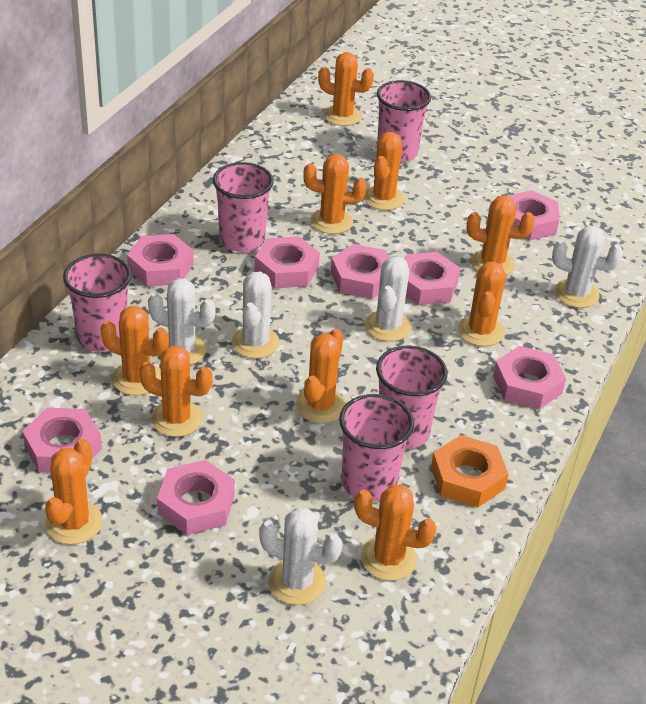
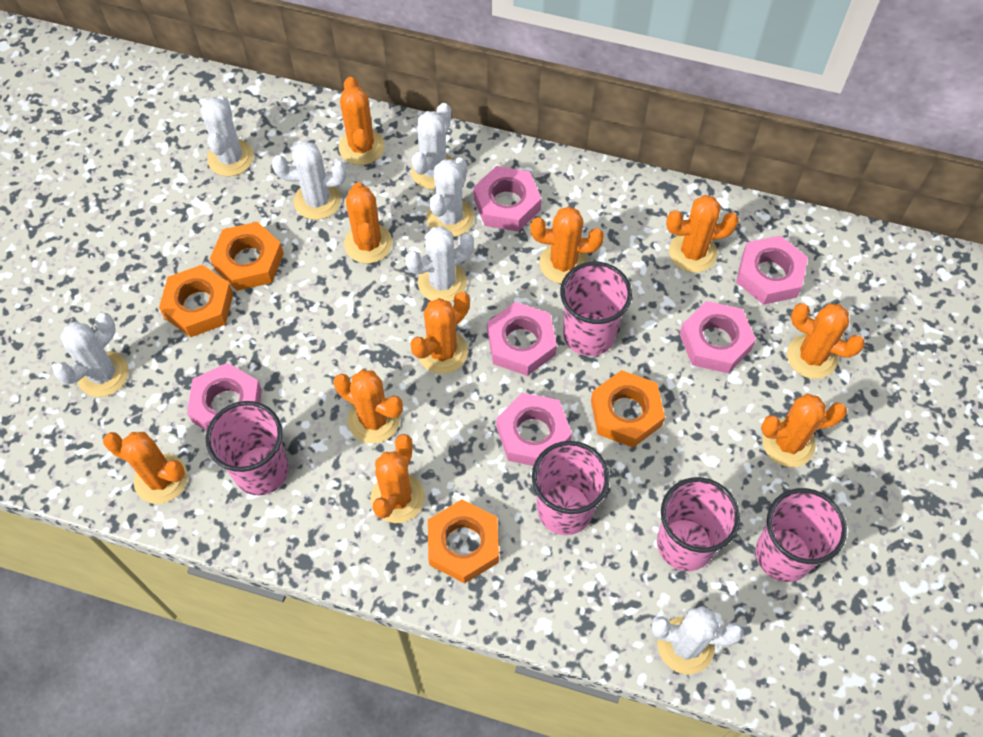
orange nut: 1 -> 4
pink nut: 8 -> 6
white cactus: 5 -> 7

